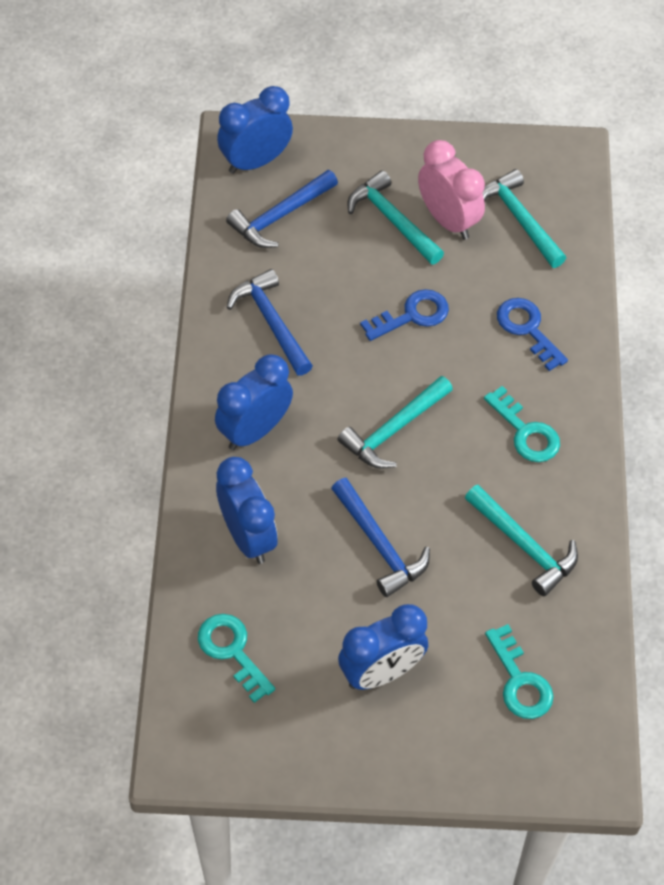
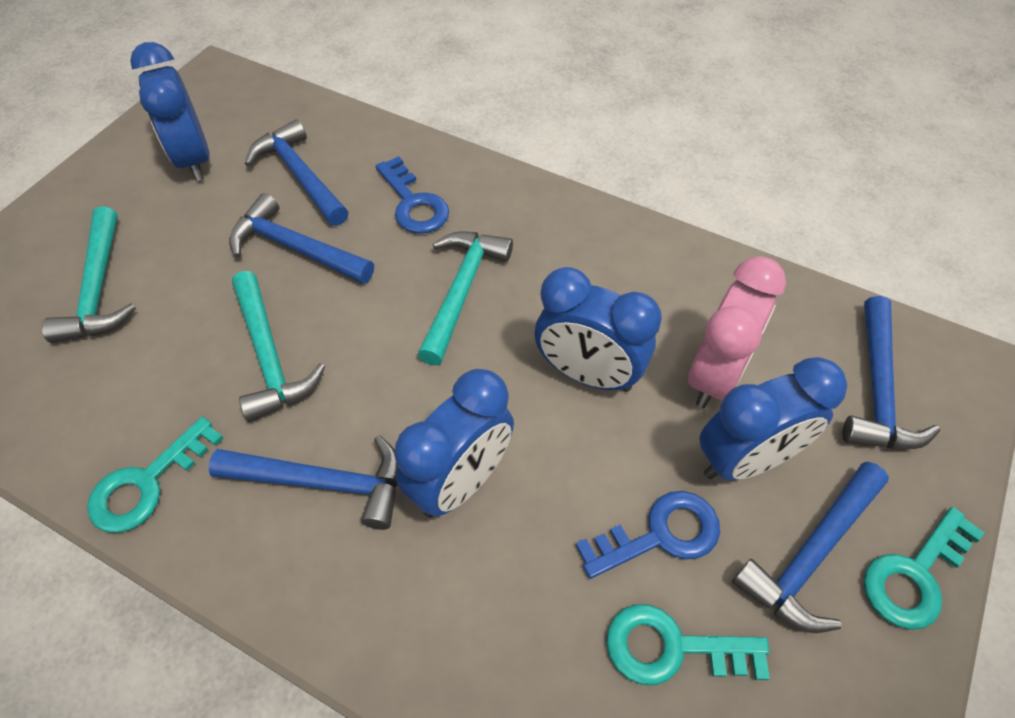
blue hammer: 3 -> 5
turquoise hammer: 4 -> 3

